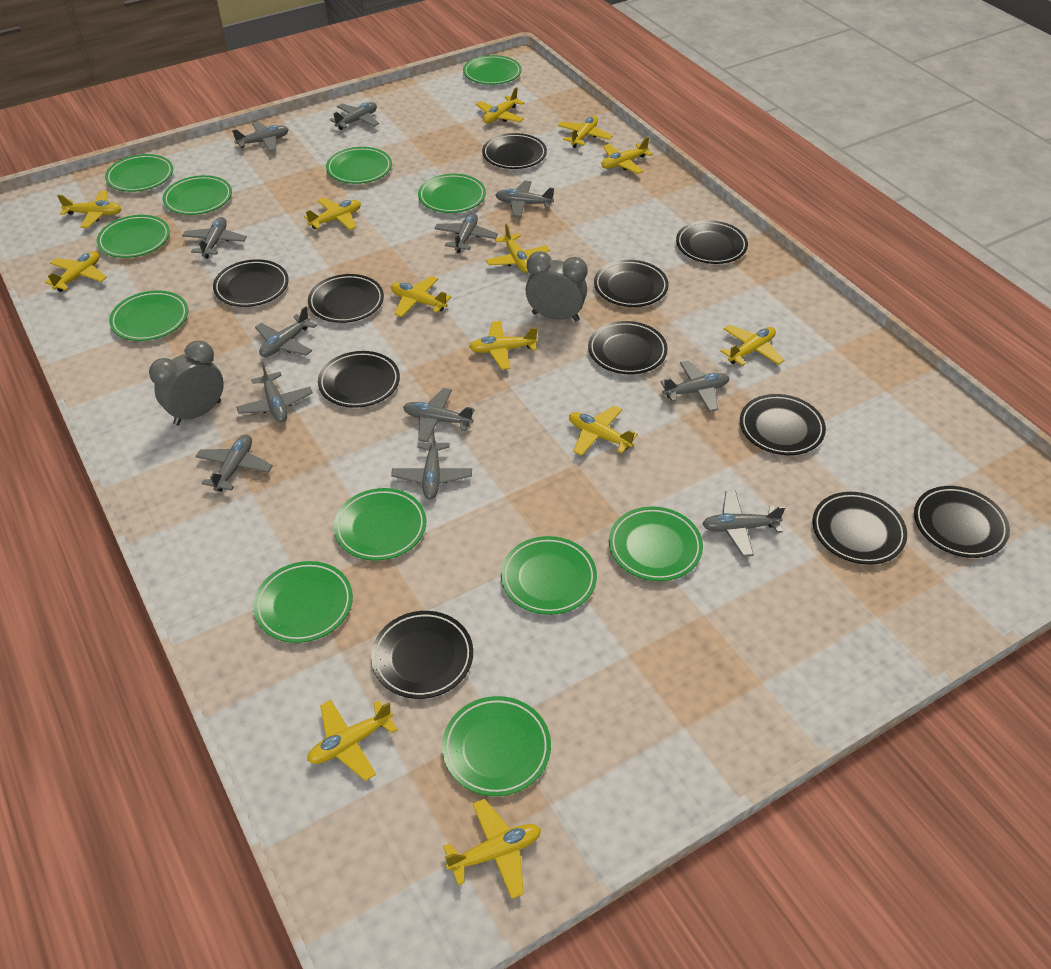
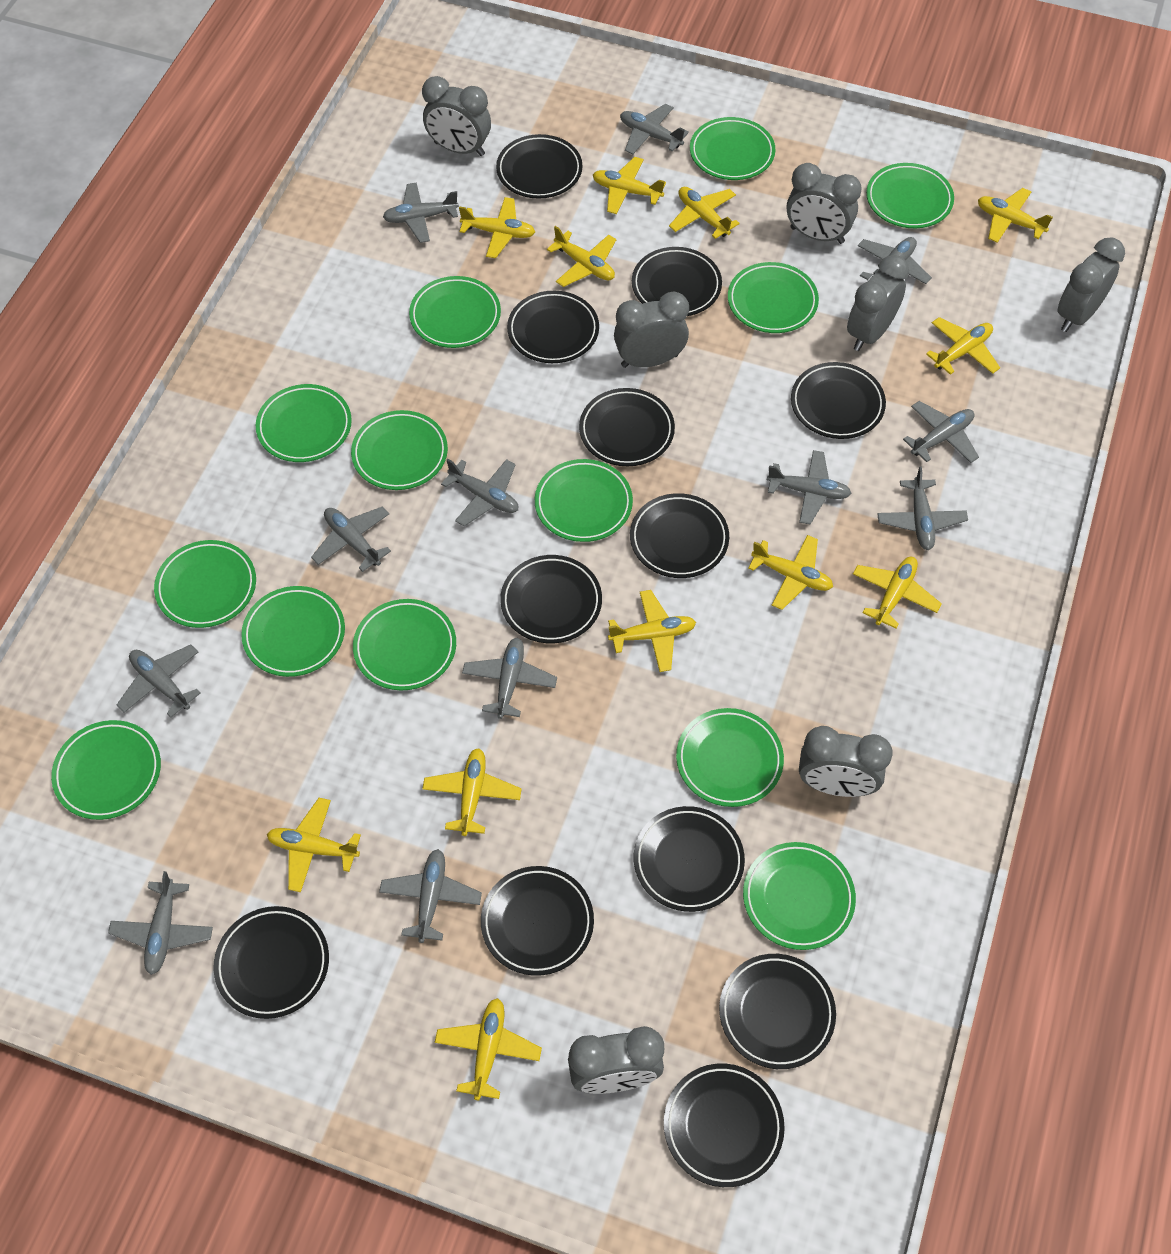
black plate: 11 -> 12
green plate: 12 -> 13
grey clock: 2 -> 7
yellow plane: 13 -> 12

